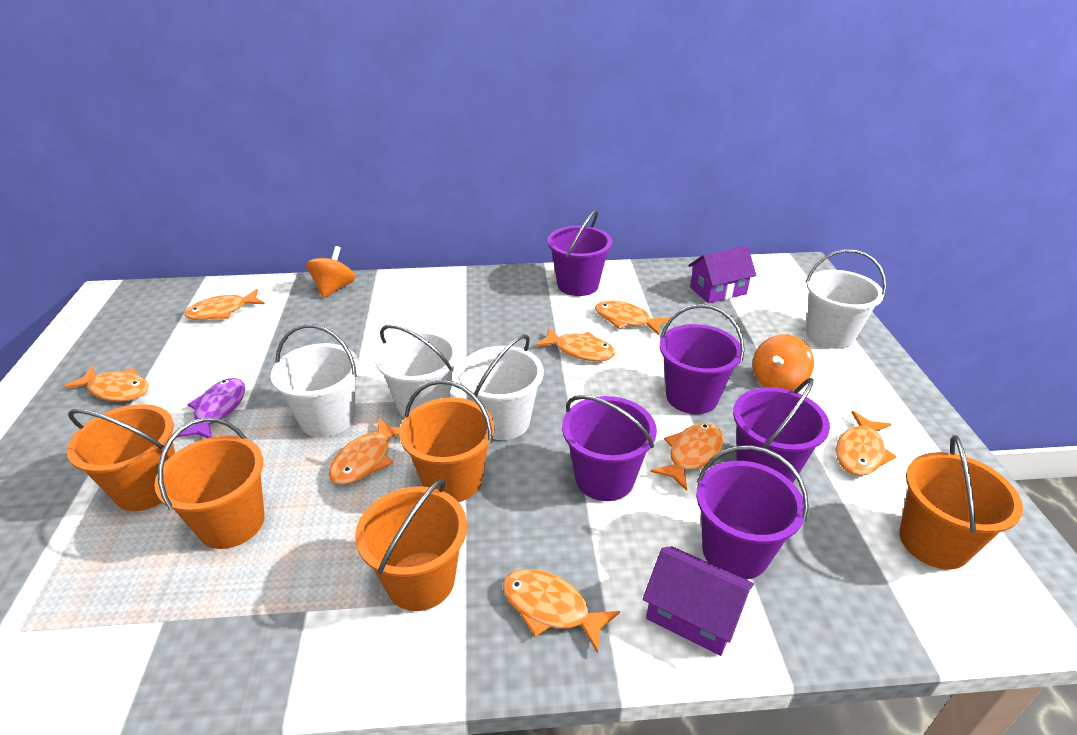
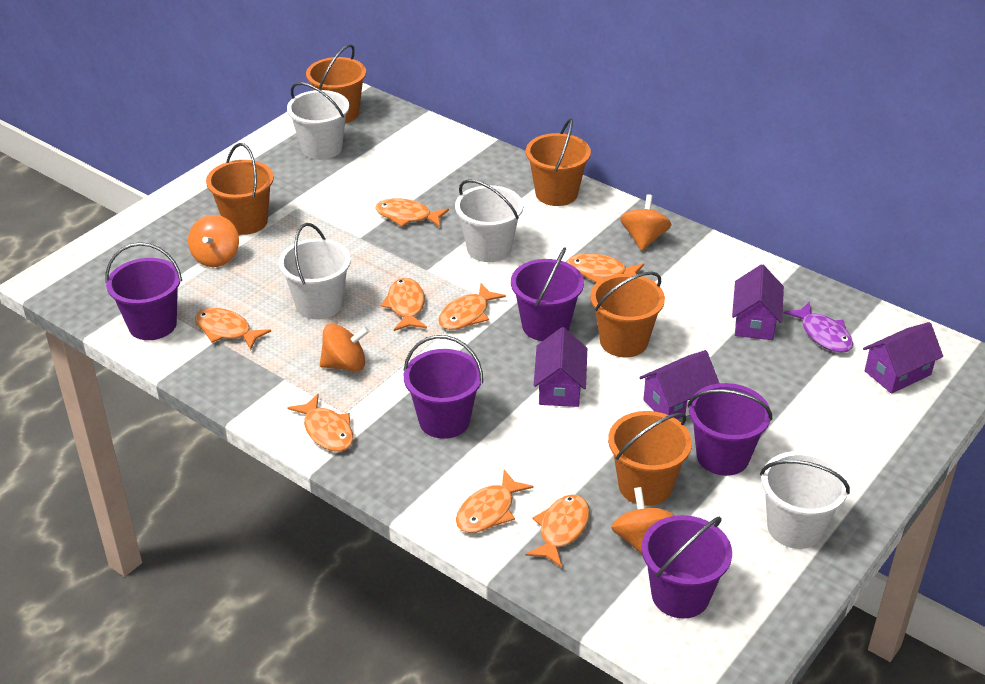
orange spinning top: 2 -> 4
purple house: 2 -> 4

